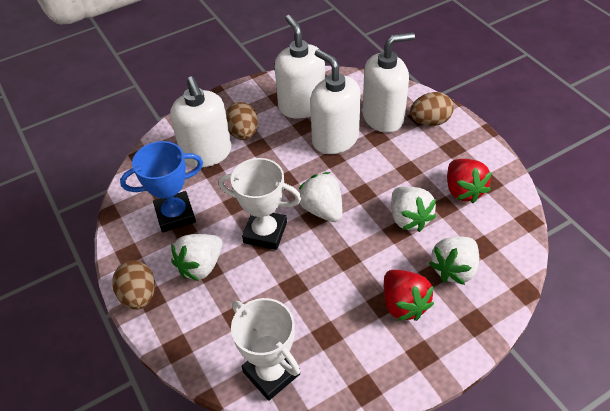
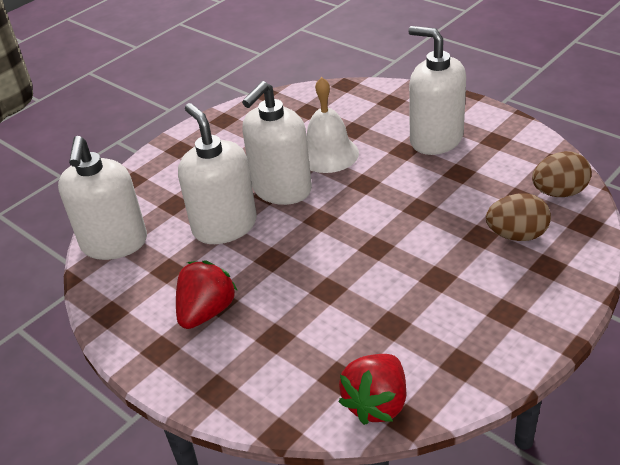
blue trophy: 1 -> 0
brown egg: 3 -> 2
white bell: 0 -> 1
white strawberry: 4 -> 0
white trophy: 2 -> 0

